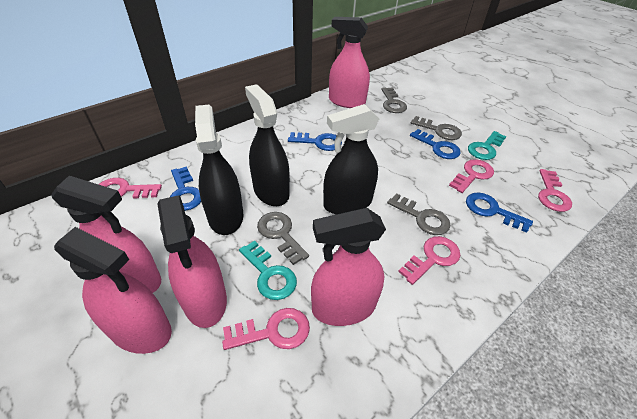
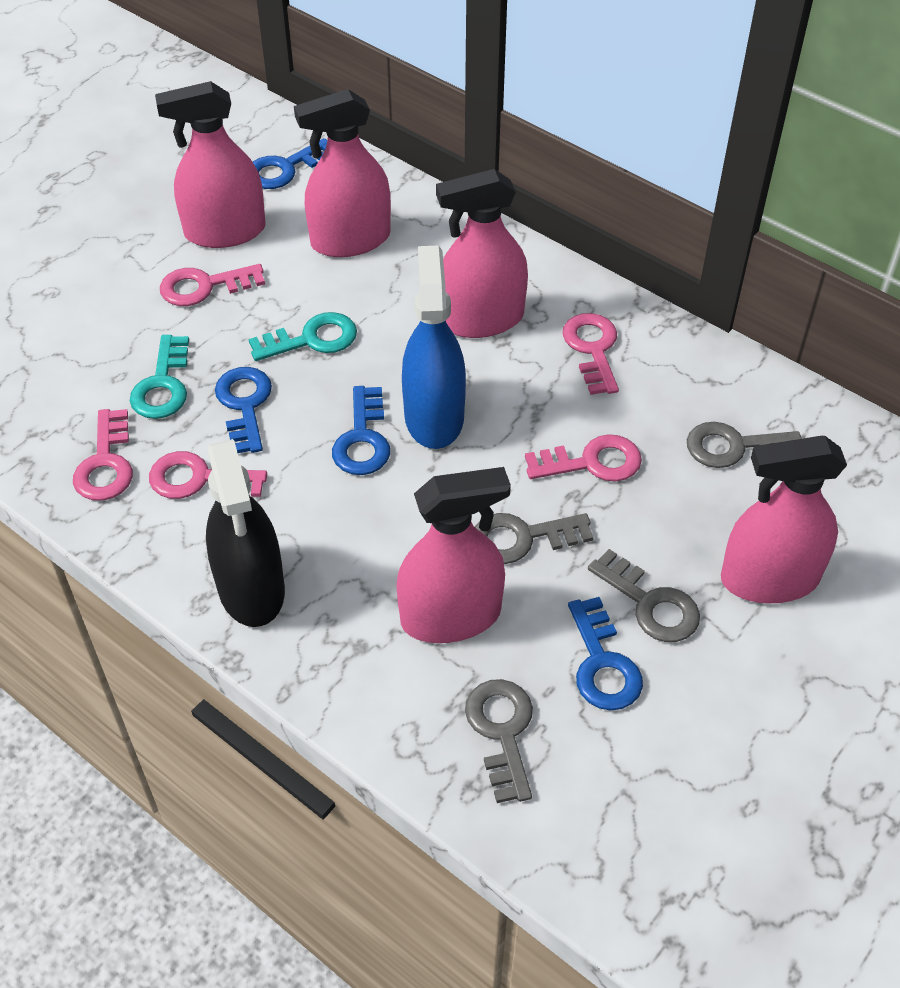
black spray bottle: 3 -> 1
blue spray bottle: 0 -> 1

